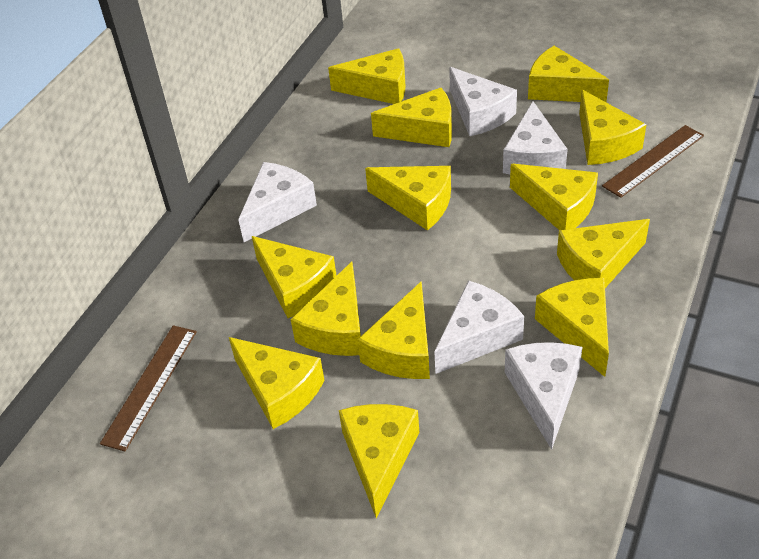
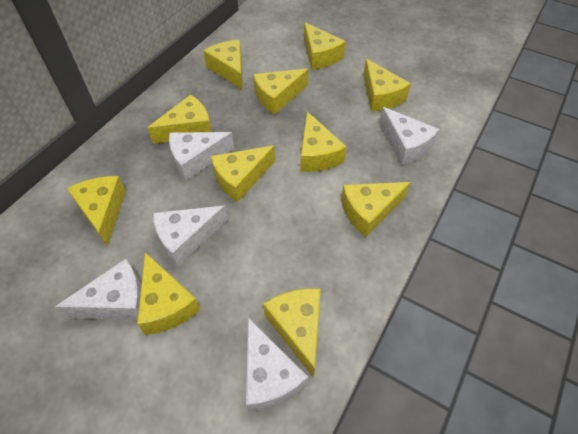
brown ruler: 2 -> 0
yellow cheese: 13 -> 11

